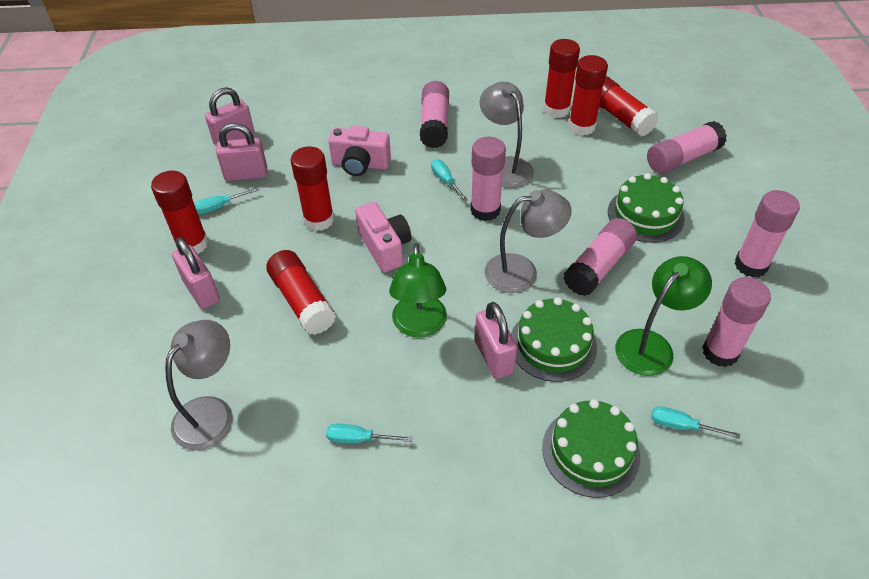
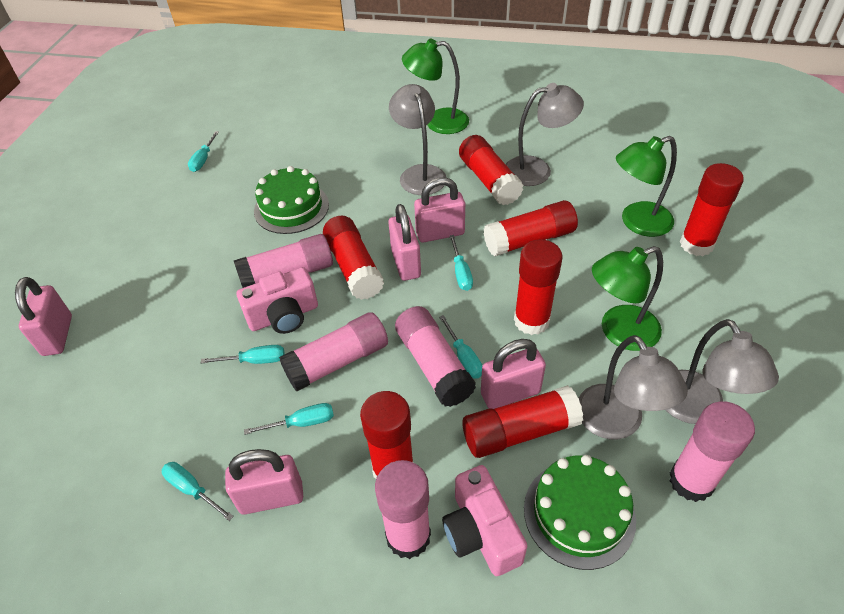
green cake: 3 -> 2
green lamp: 2 -> 3
grey lamp: 3 -> 4
pink glue stick: 6 -> 5
pink padlock: 4 -> 5
red glue stick: 6 -> 7
turquoise screwdriver: 4 -> 6

